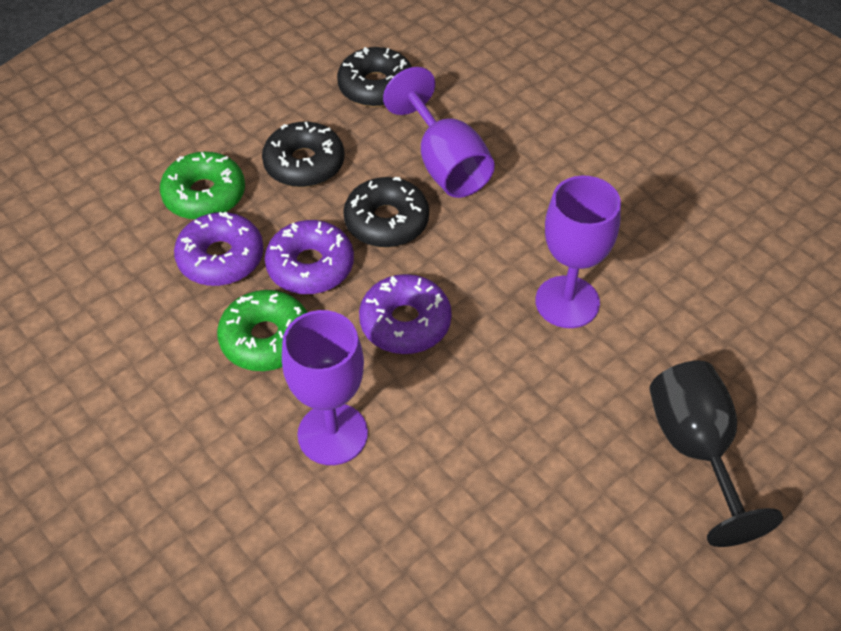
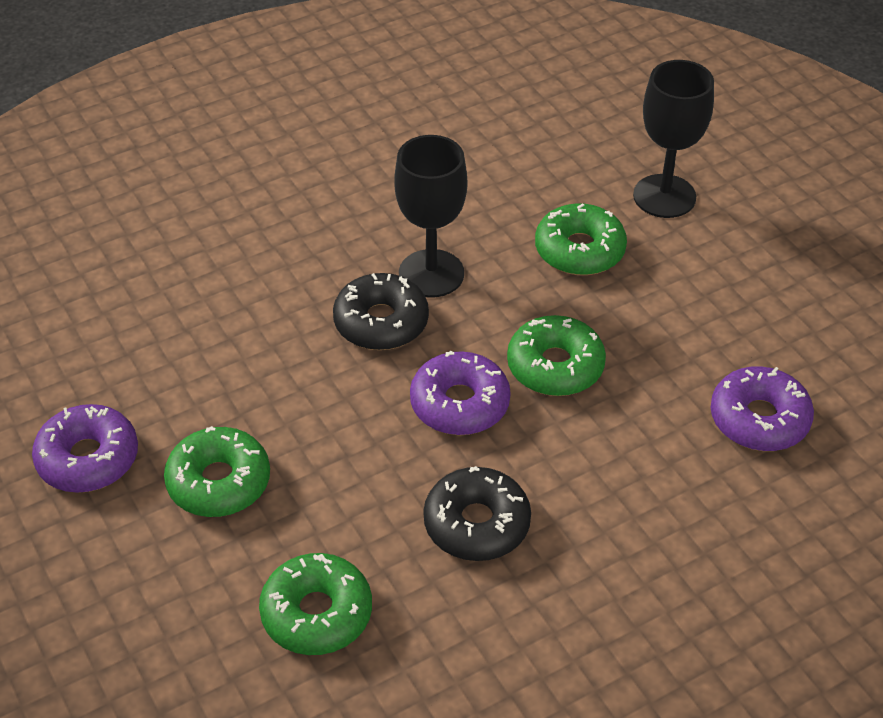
black donut: 3 -> 2
black goblet: 1 -> 2
green donut: 2 -> 4
purple goblet: 3 -> 0

